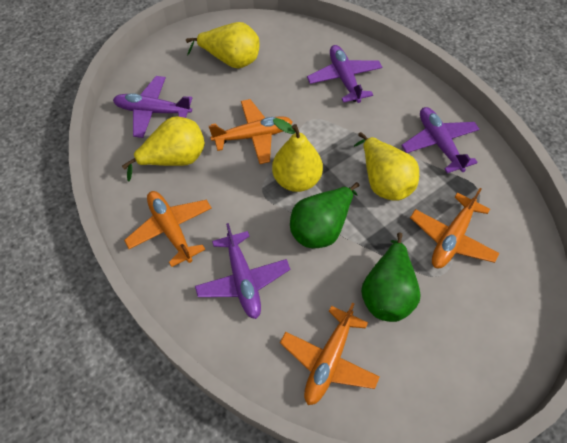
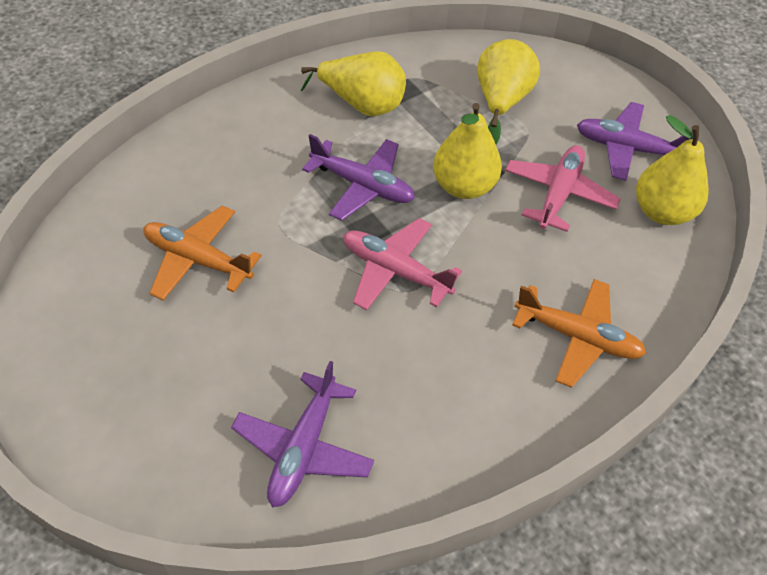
green pear: 2 -> 0
orange plane: 4 -> 2
pink plane: 0 -> 2
purple plane: 4 -> 3

